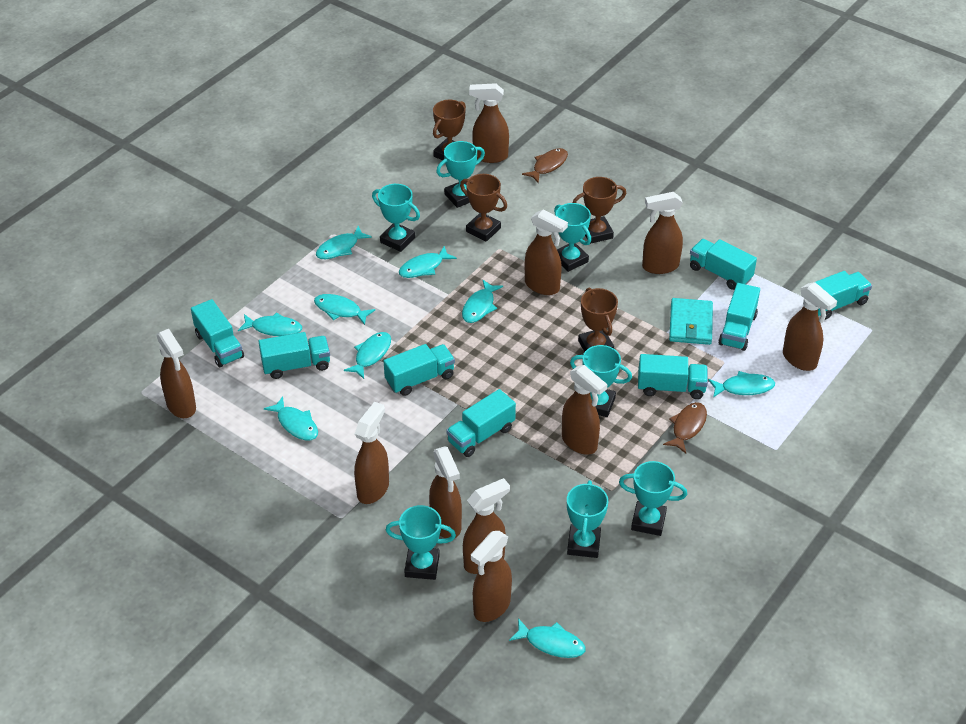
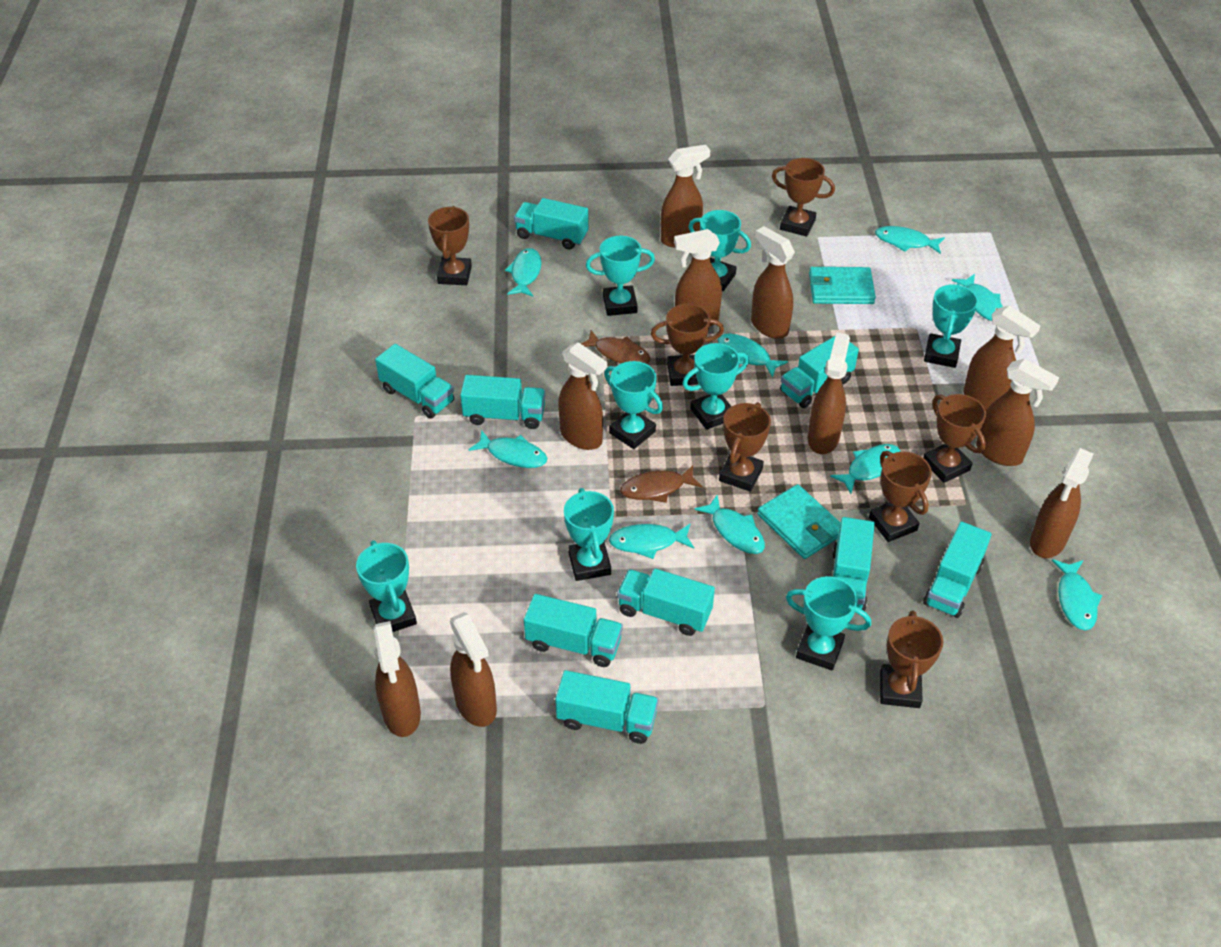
brown trophy: 4 -> 7
turquoise trophy: 7 -> 8
turquoise truck: 8 -> 9
turquoise wallet: 1 -> 2

